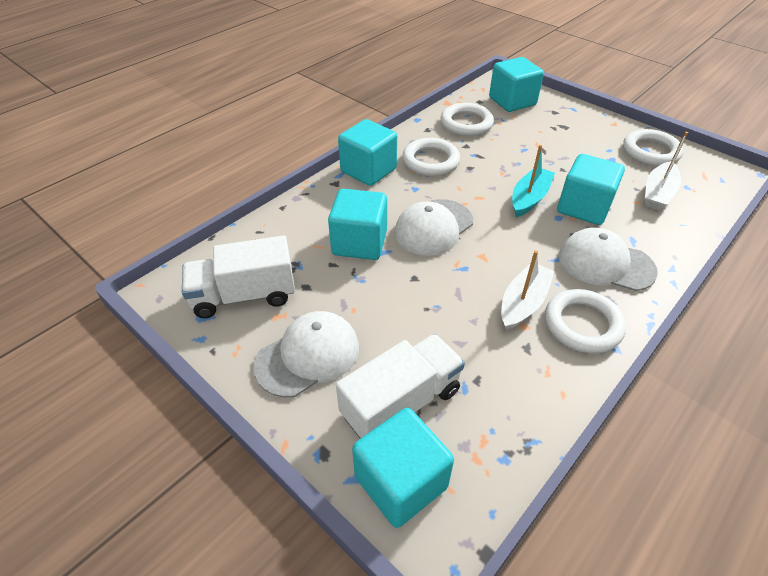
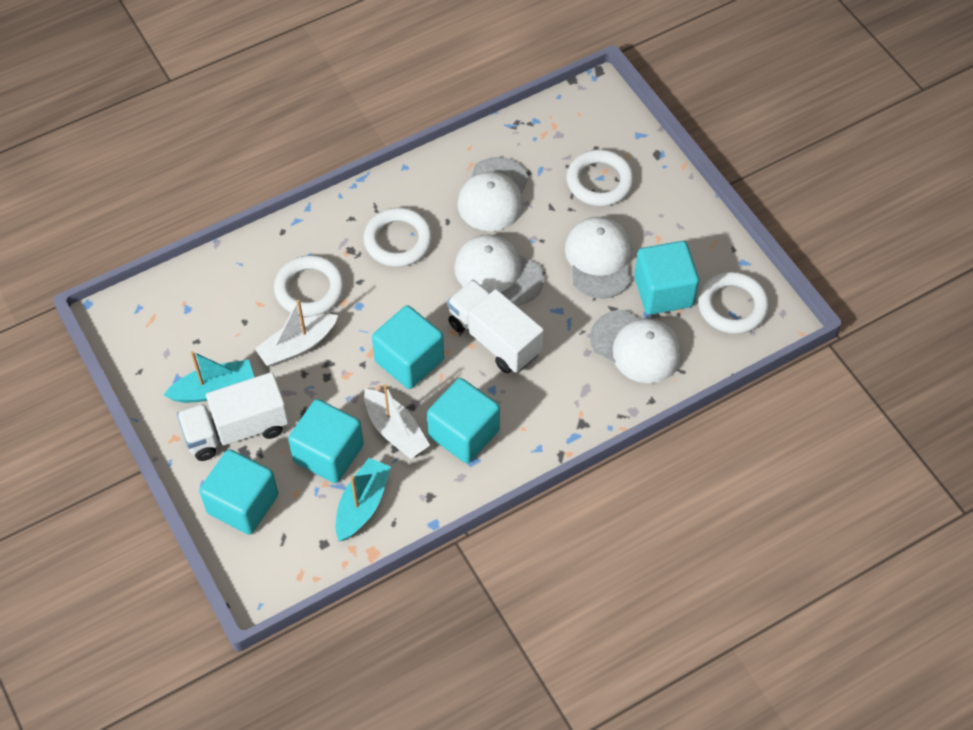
turquoise boat: 1 -> 2
white cap: 3 -> 4

